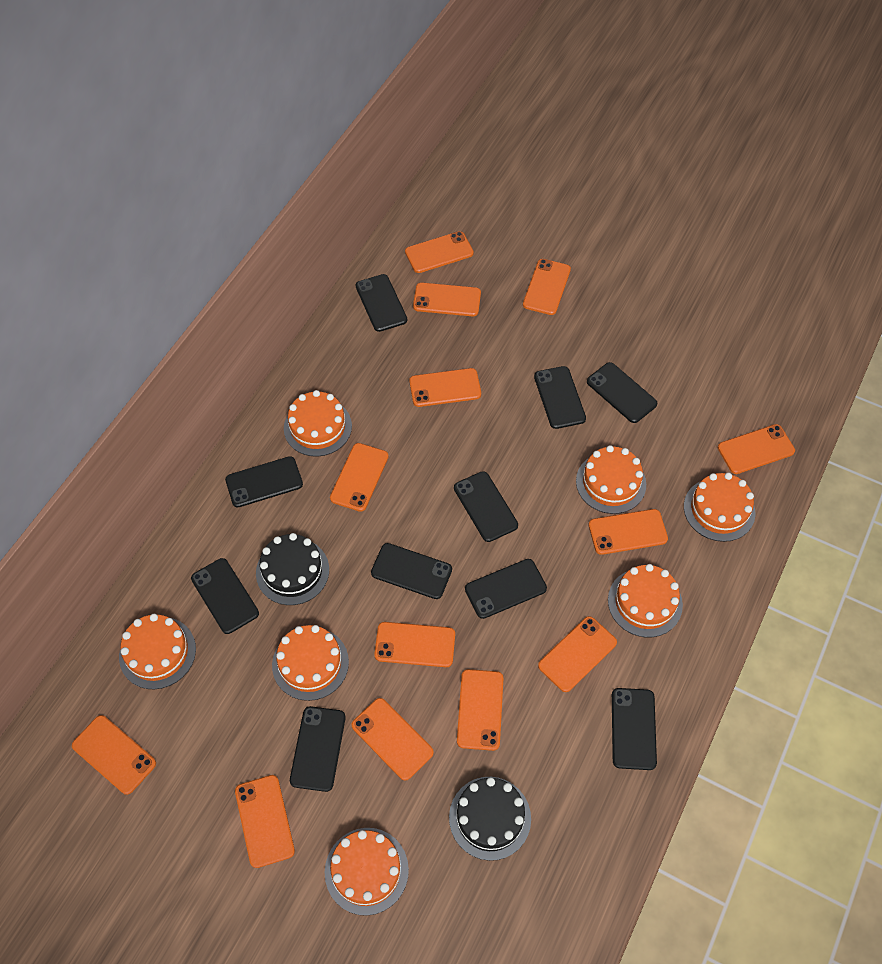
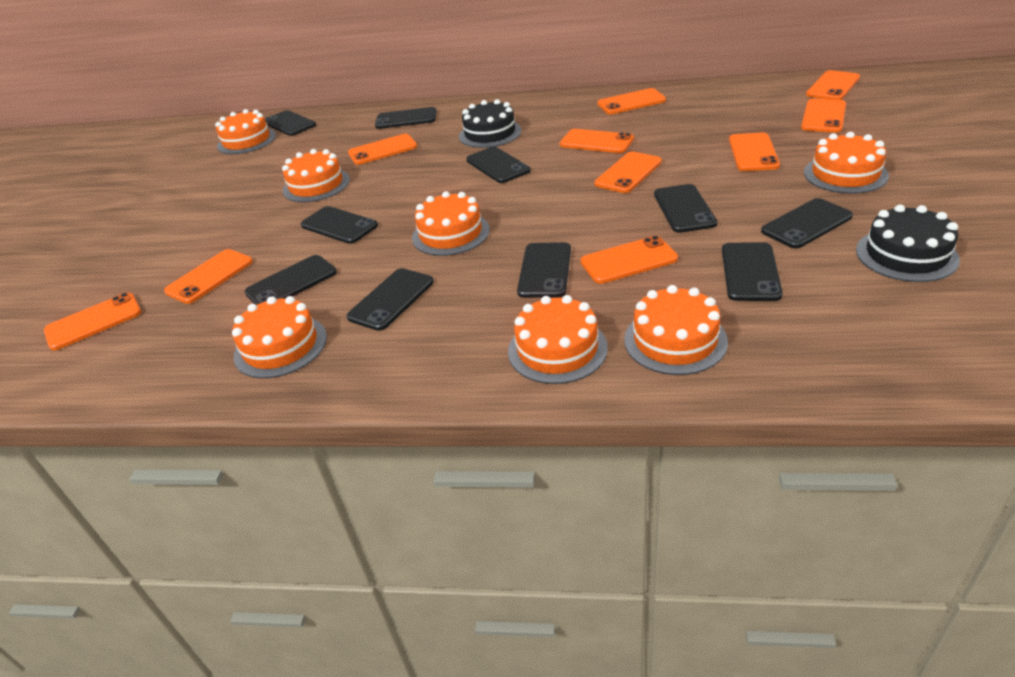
orange phone: 13 -> 10

